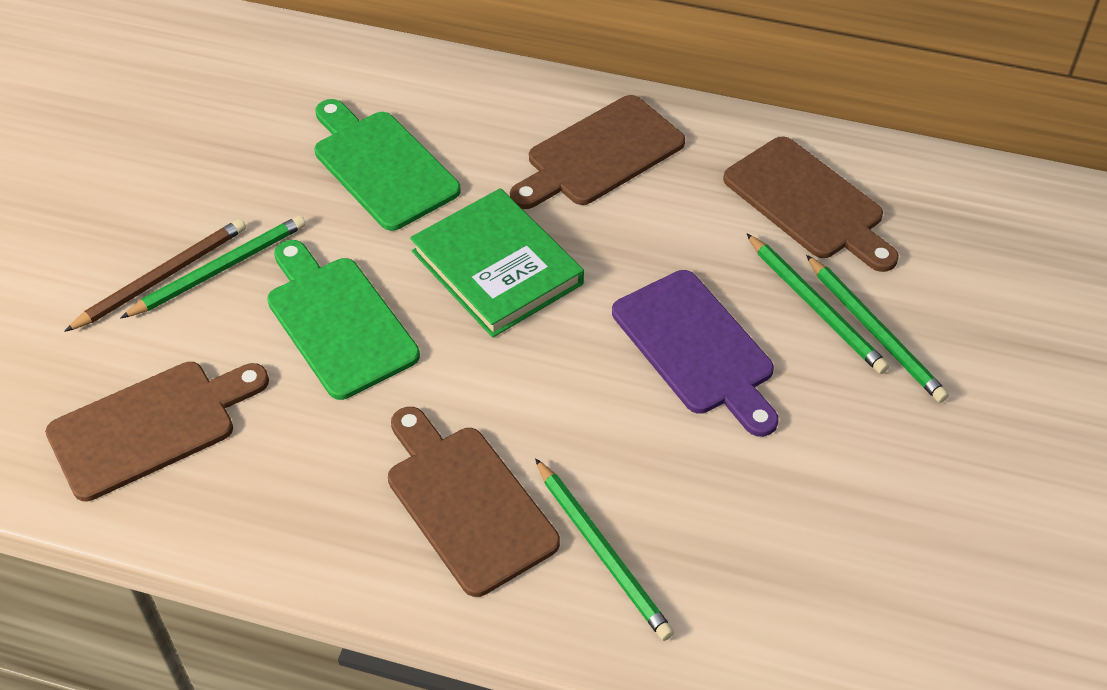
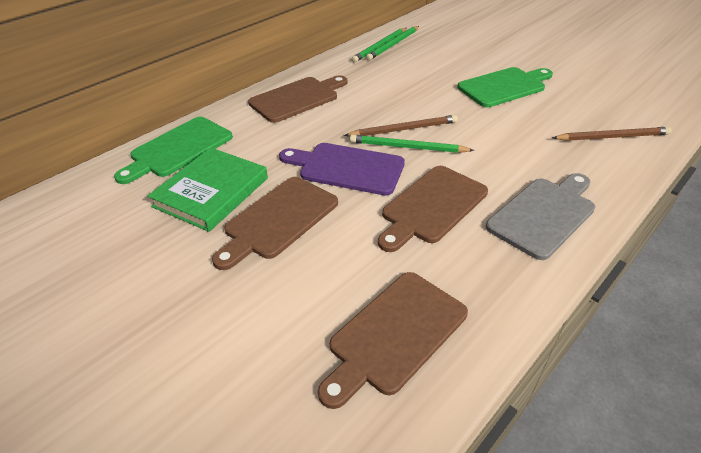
brown pencil: 1 -> 2
green pencil: 4 -> 3
grey cutting board: 0 -> 1

